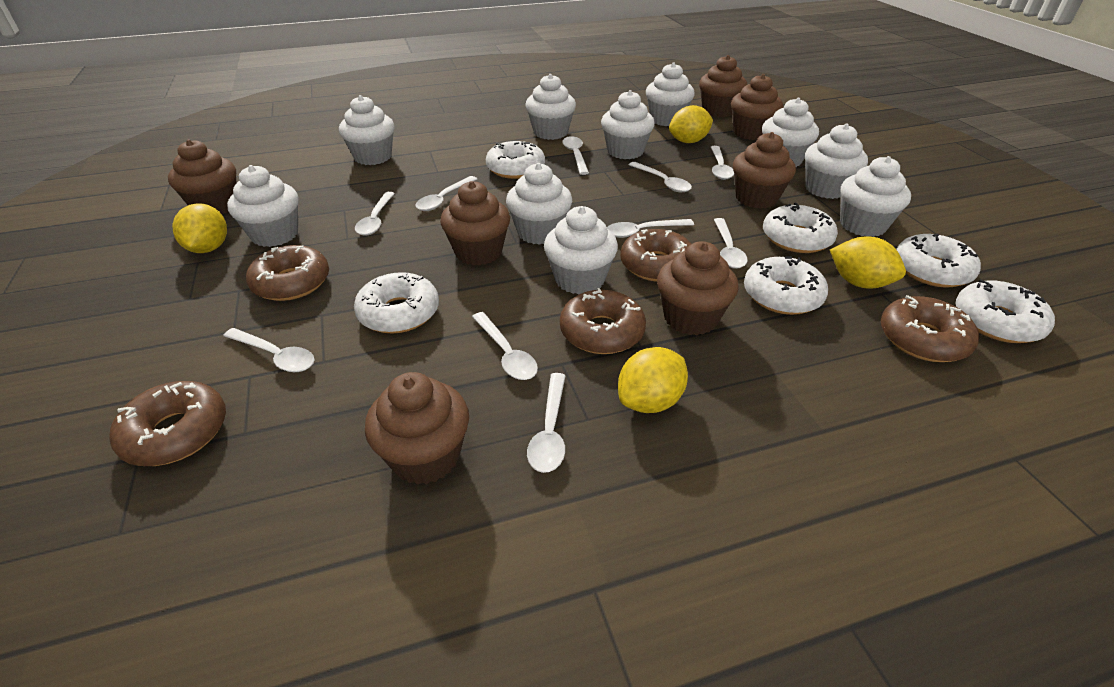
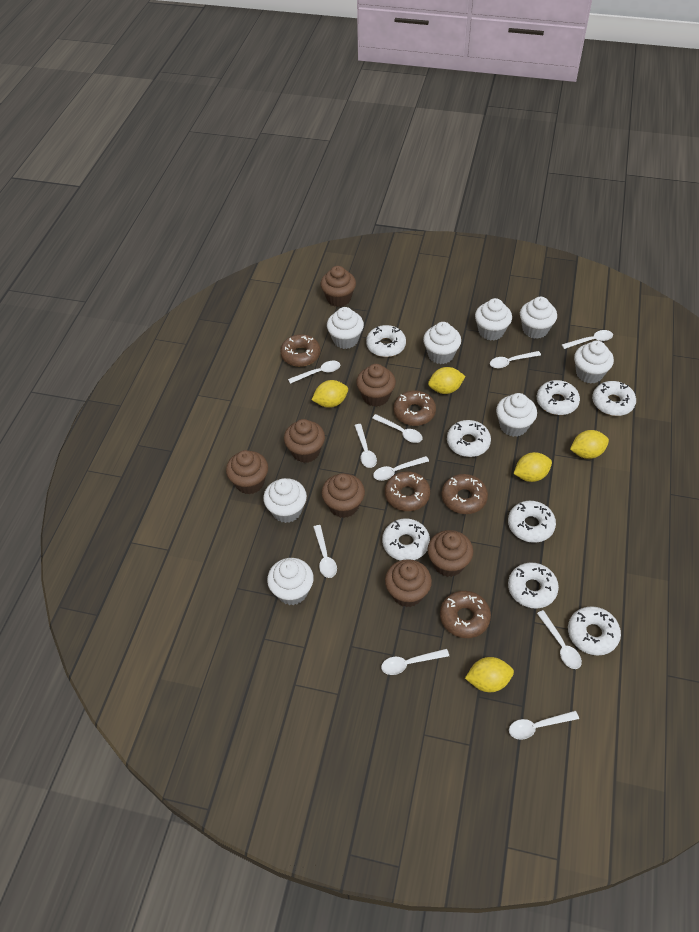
white cupcake: 10 -> 8
white donut: 6 -> 8
yellow lemon: 4 -> 5

